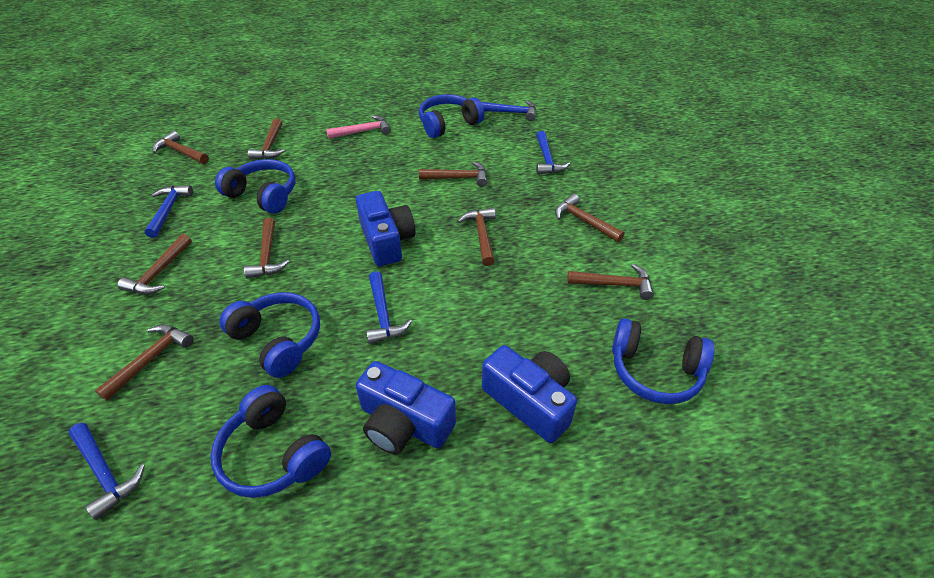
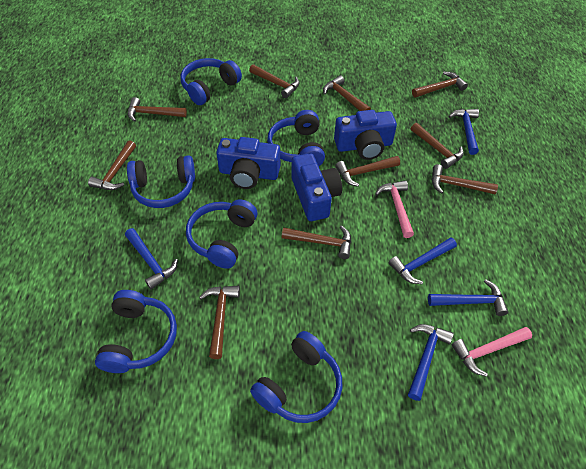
blue headphones: 5 -> 6
brown hammer: 9 -> 10
pink hammer: 1 -> 2

